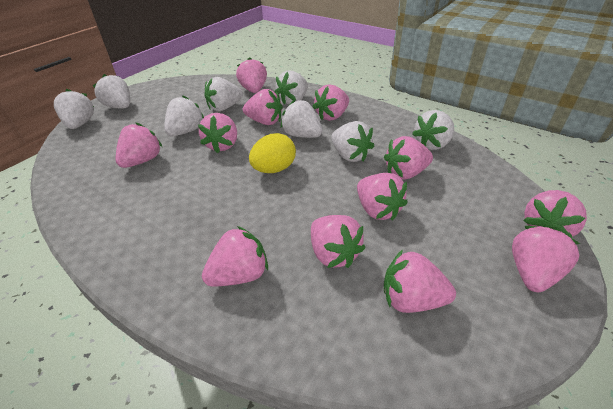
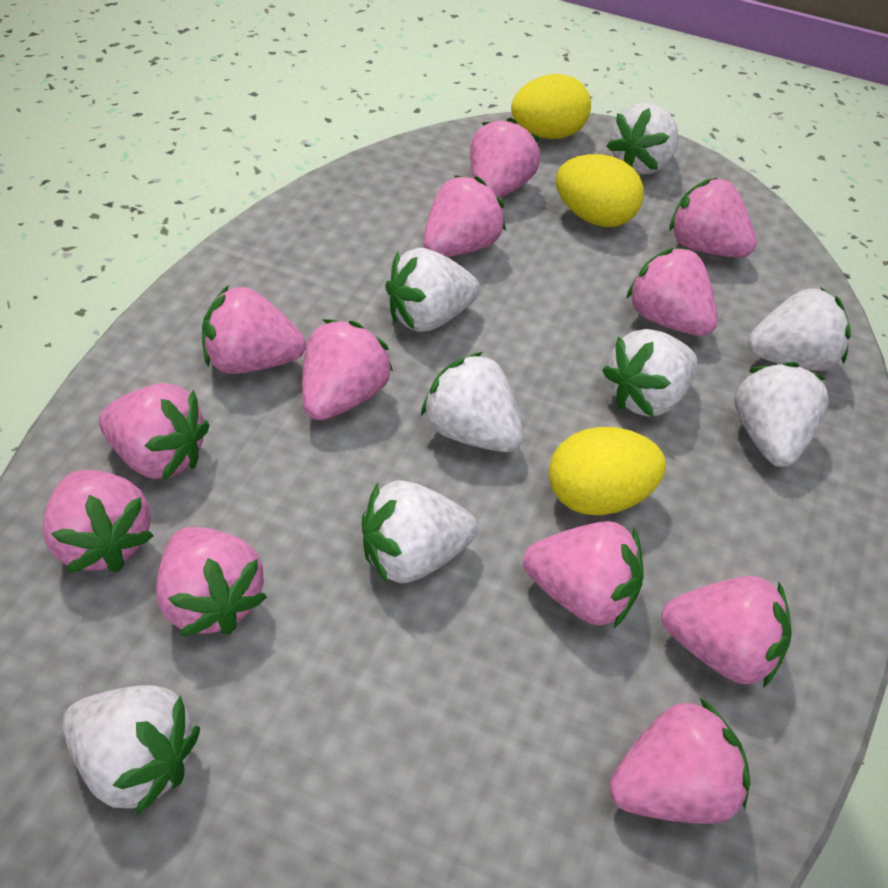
yellow egg: 1 -> 3

